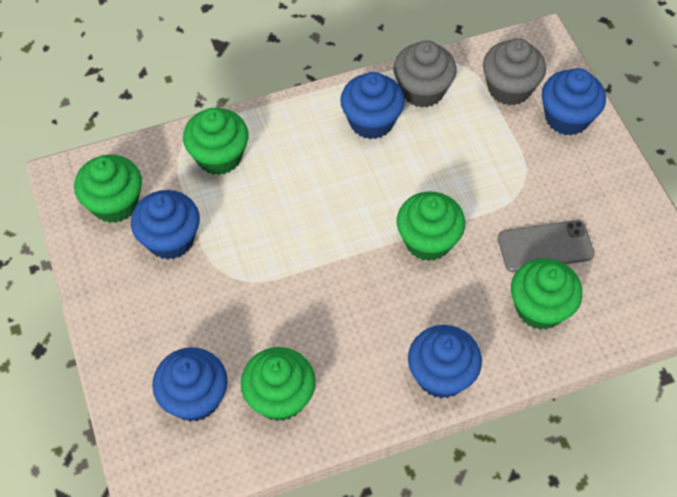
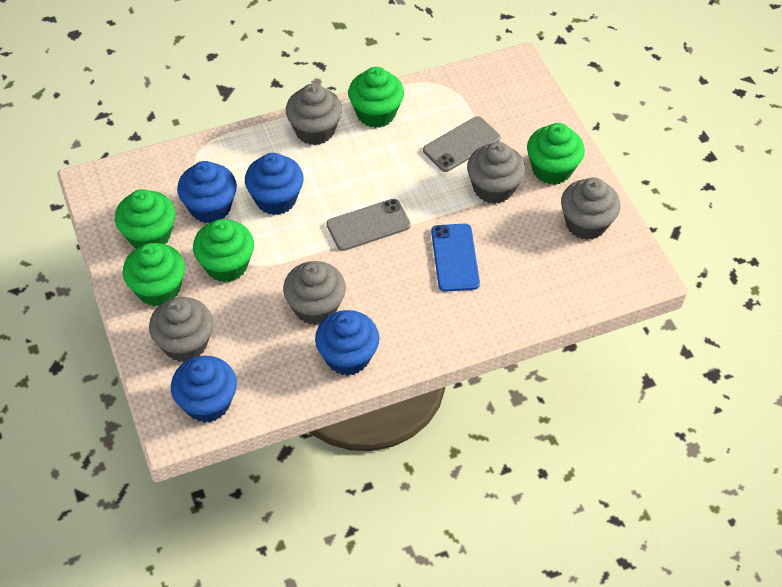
blue cupcake: 5 -> 4
blue phone: 0 -> 1
grey cupcake: 2 -> 5
grey phone: 1 -> 2

